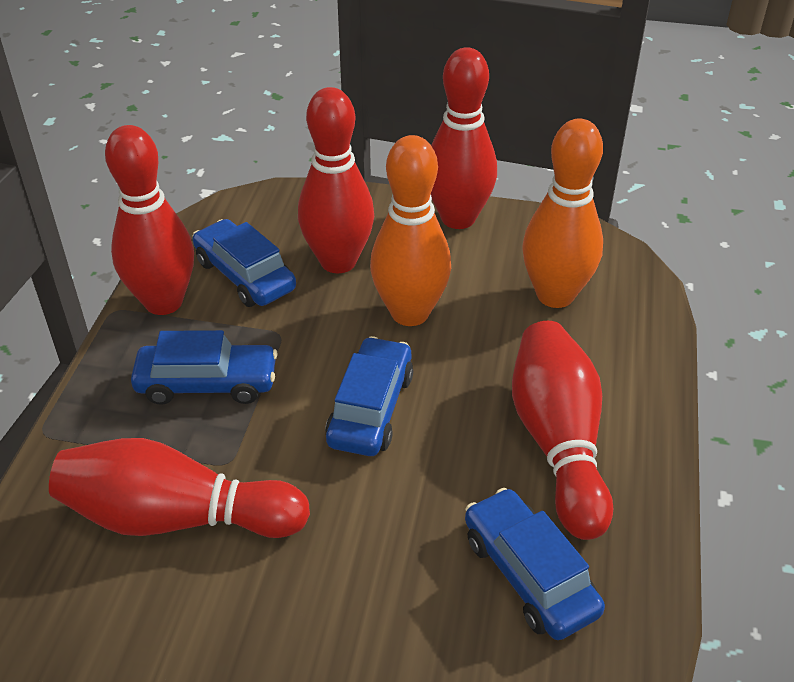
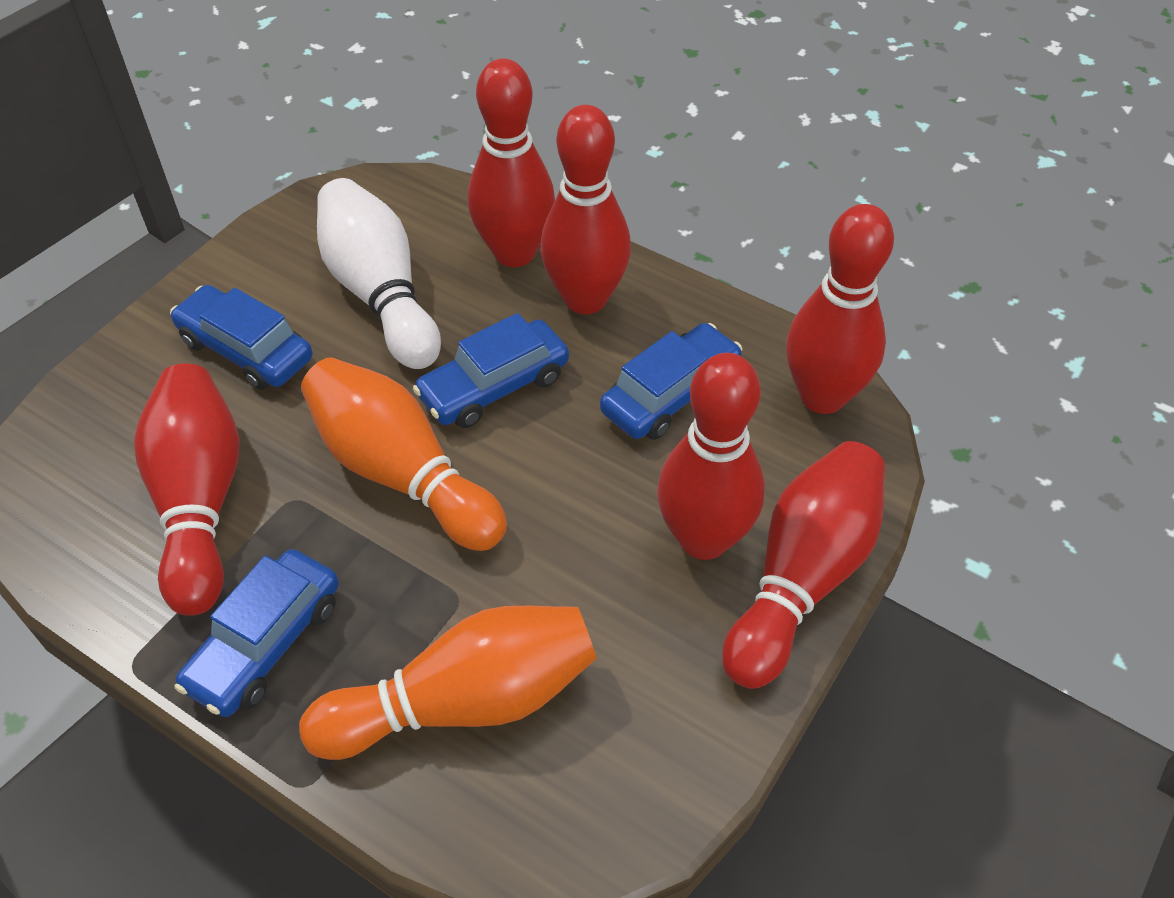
red bowling pin: 5 -> 6
white bowling pin: 0 -> 1

